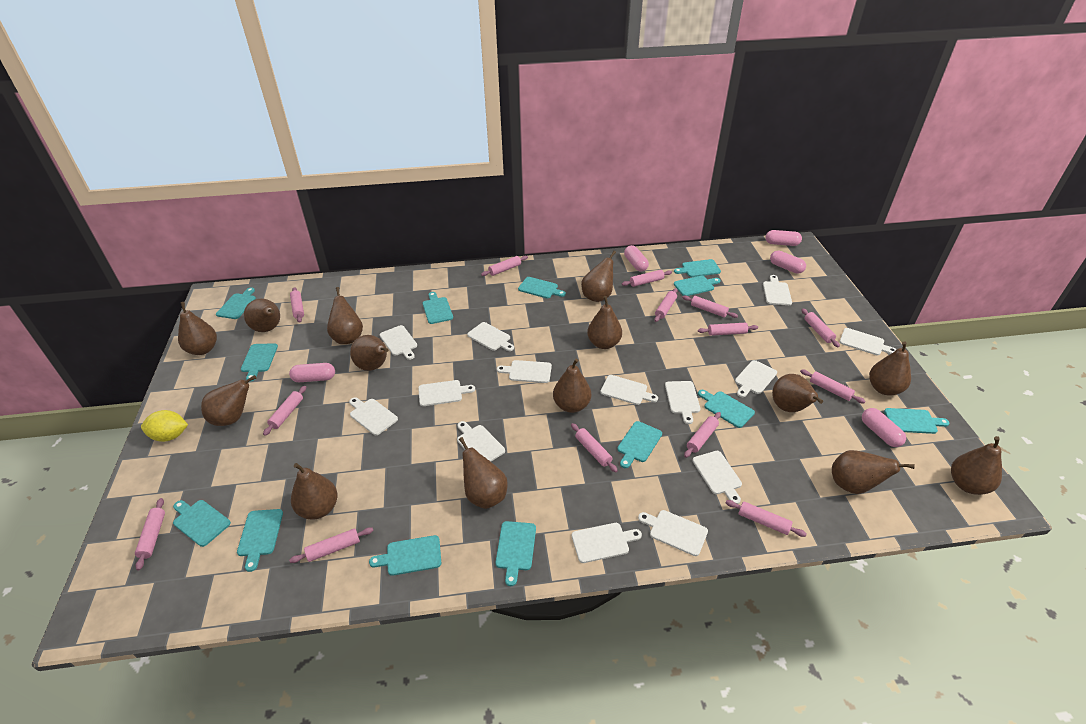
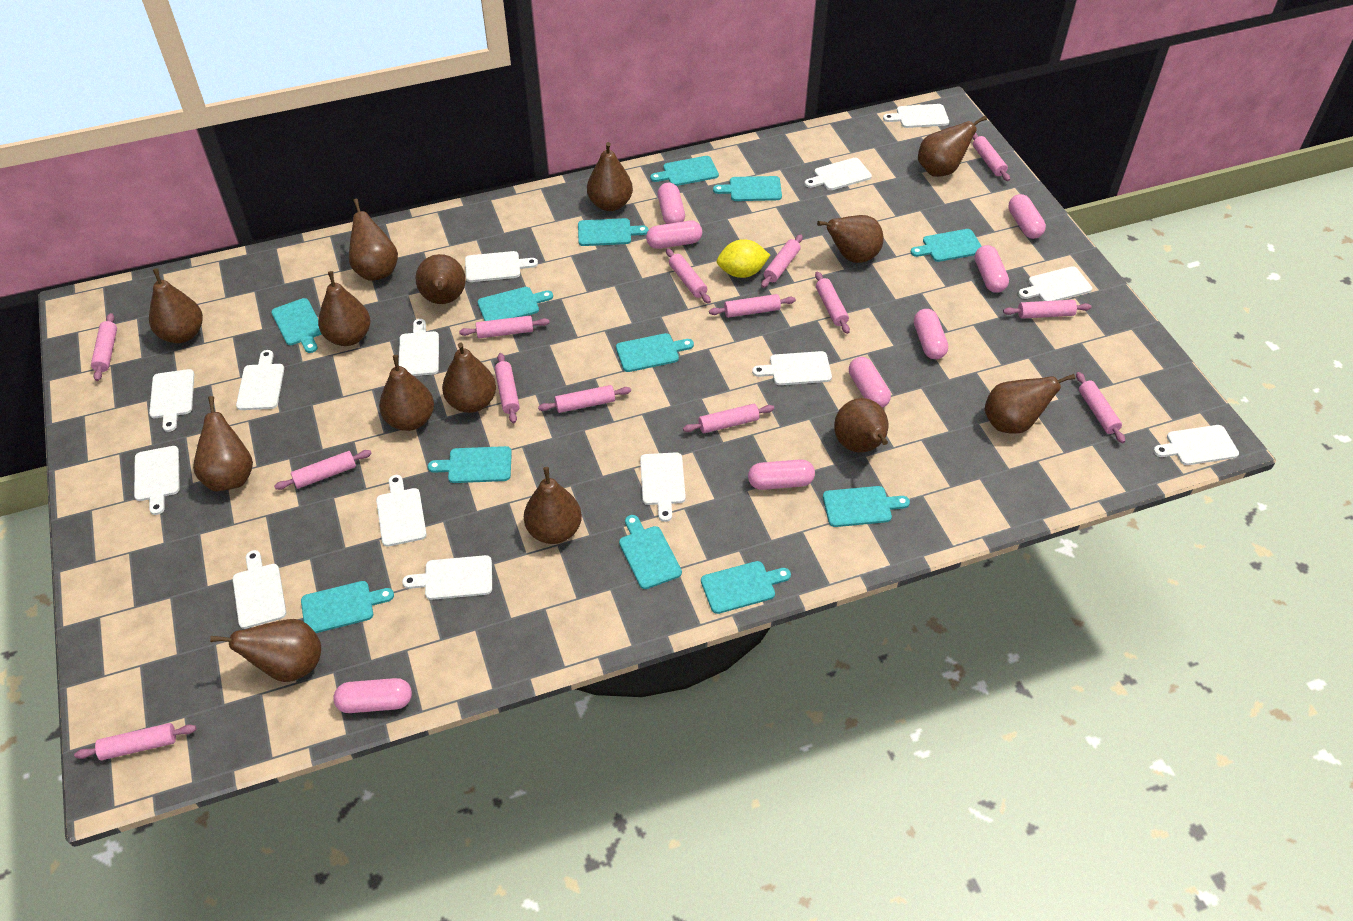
pink capsule: 5 -> 8
turquoise cutting board: 13 -> 12

